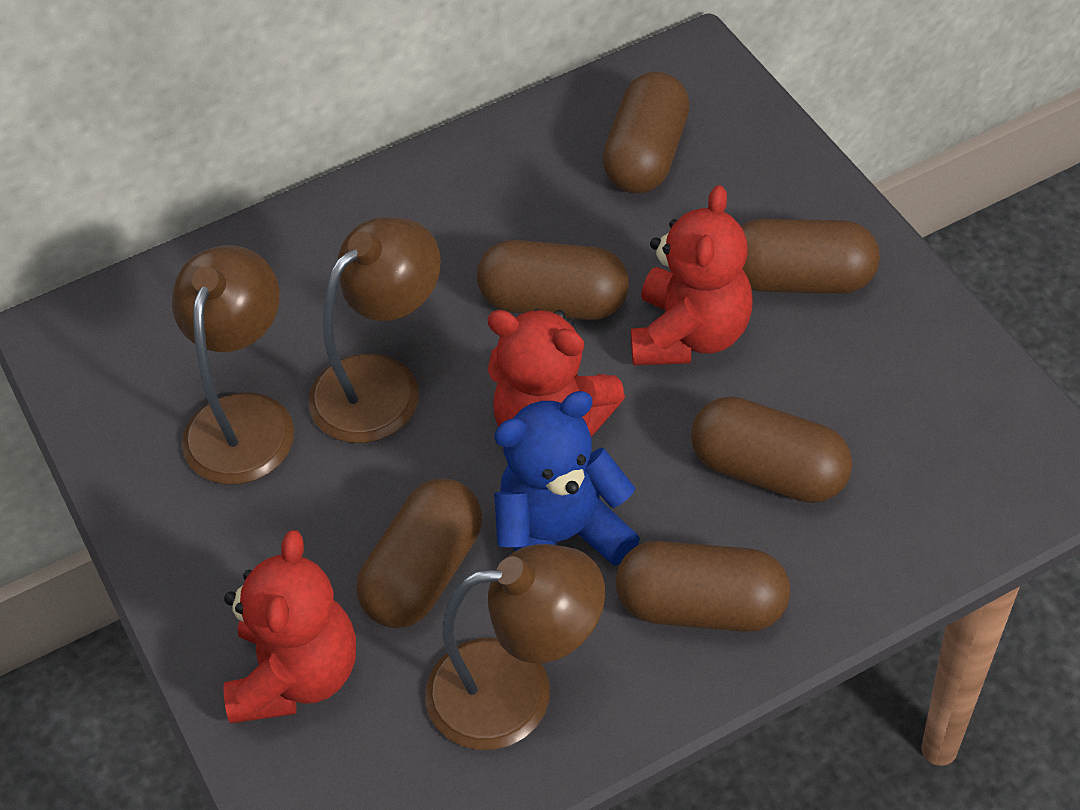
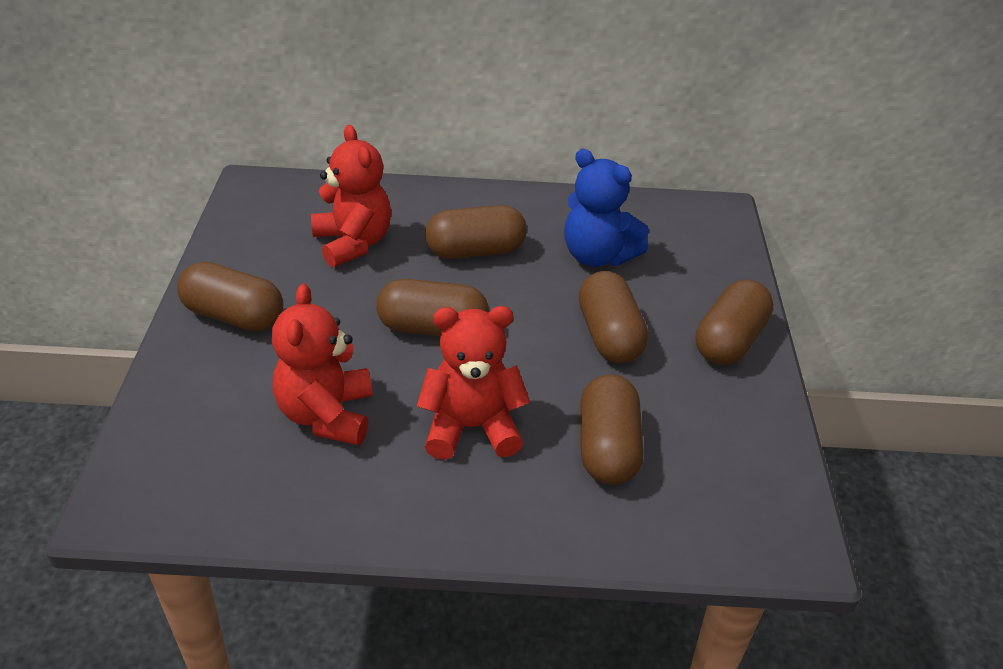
brown lamp: 3 -> 0

